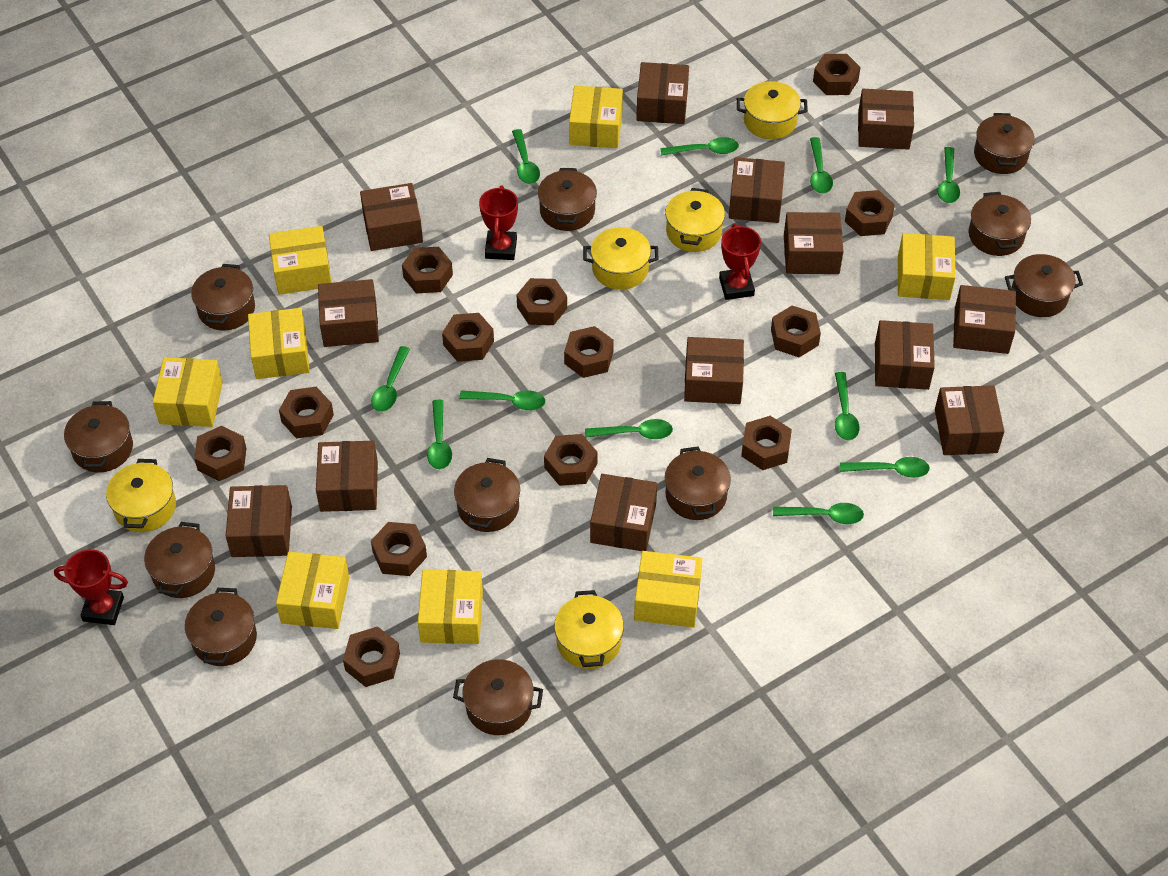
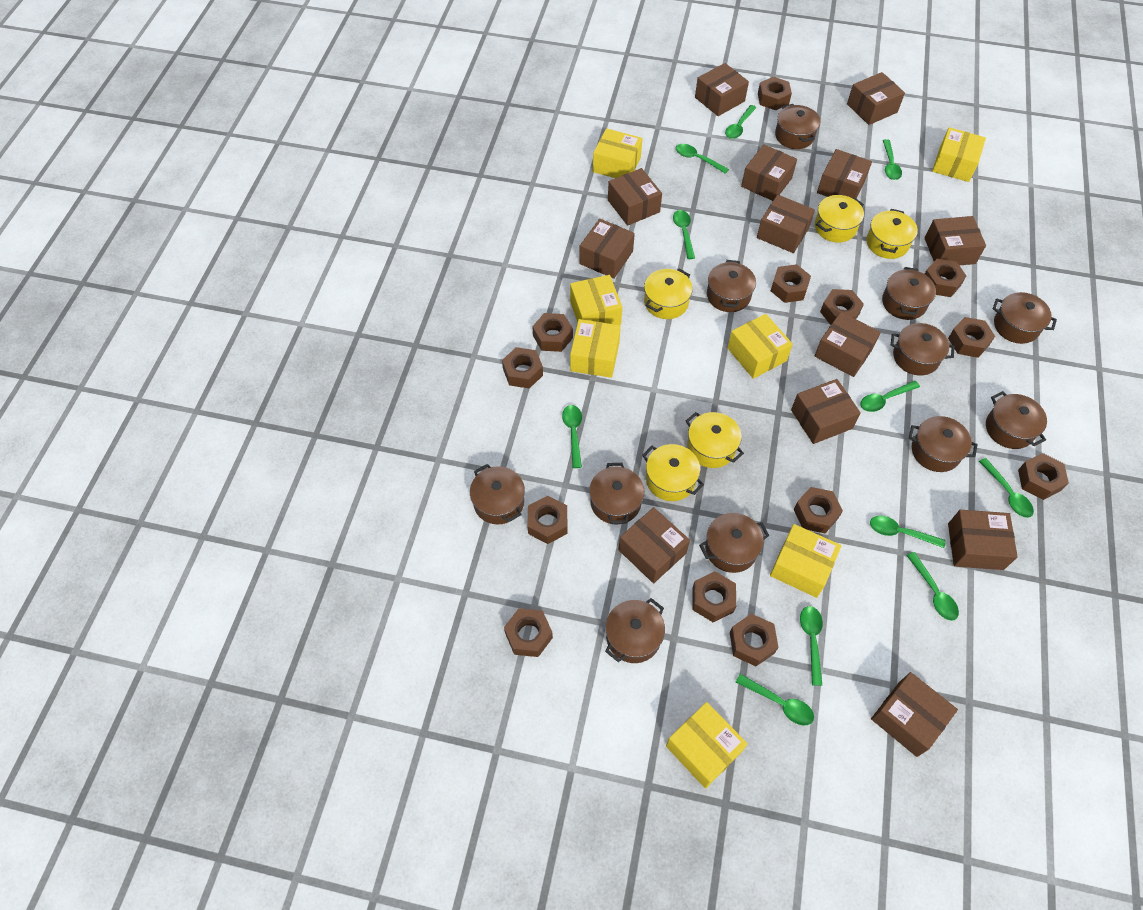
red trophy: 3 -> 0
yellow box: 8 -> 7

